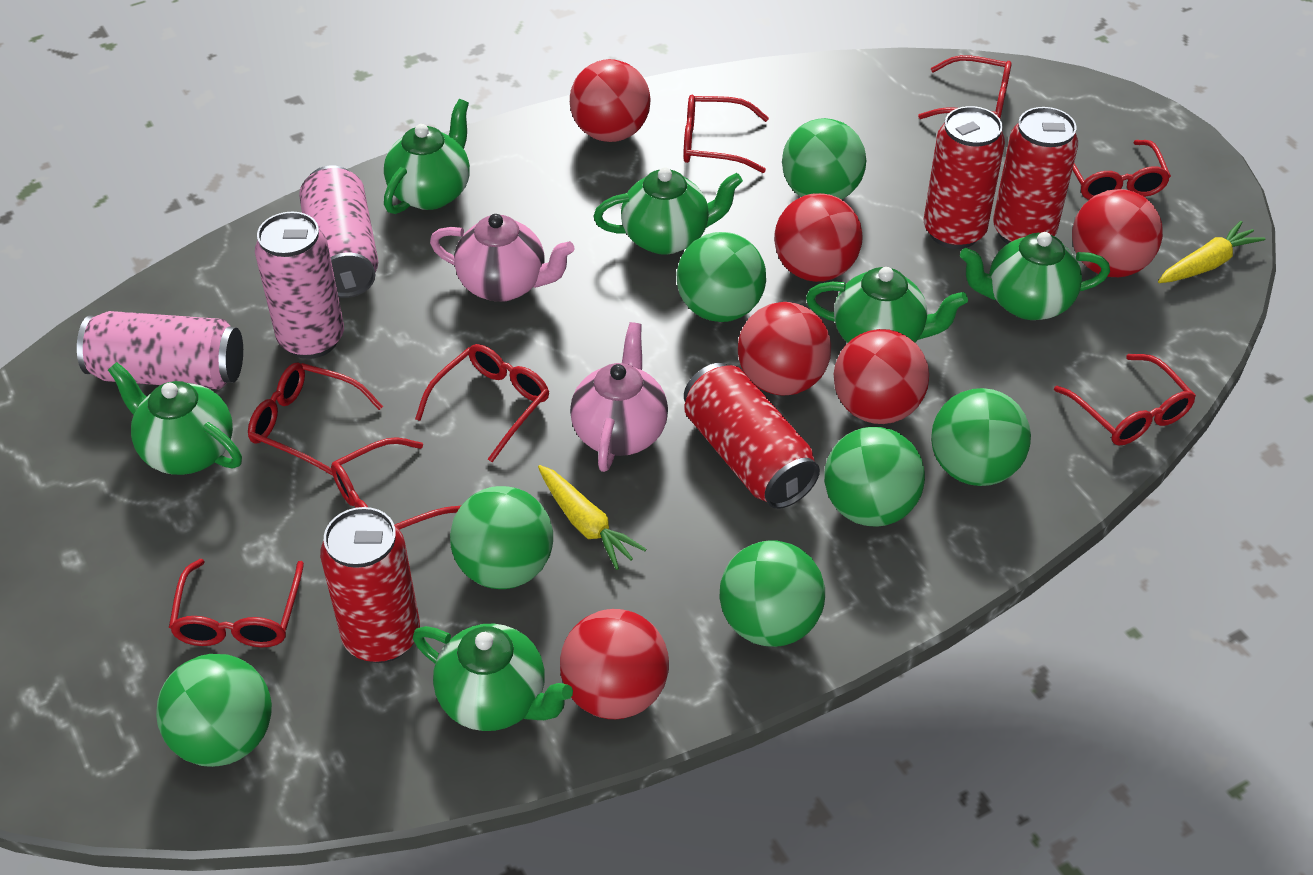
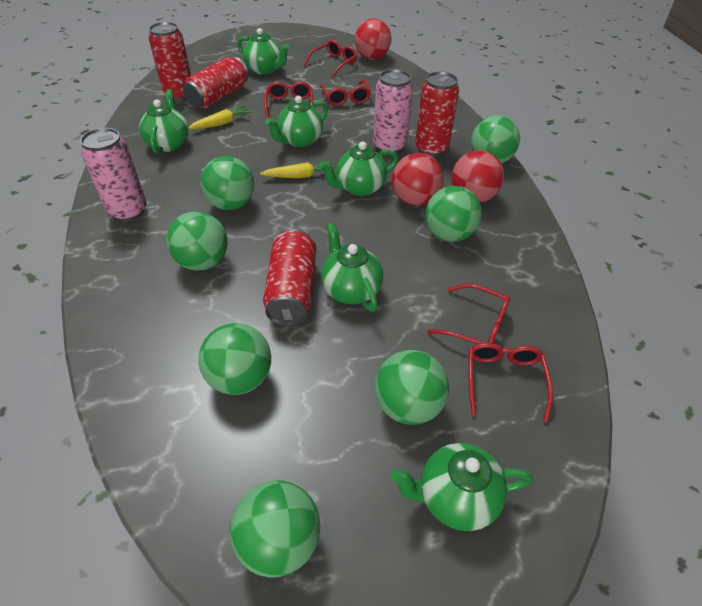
pink can: 3 -> 2
pink teapot: 2 -> 0
red ball: 6 -> 3
red glasses: 8 -> 5

